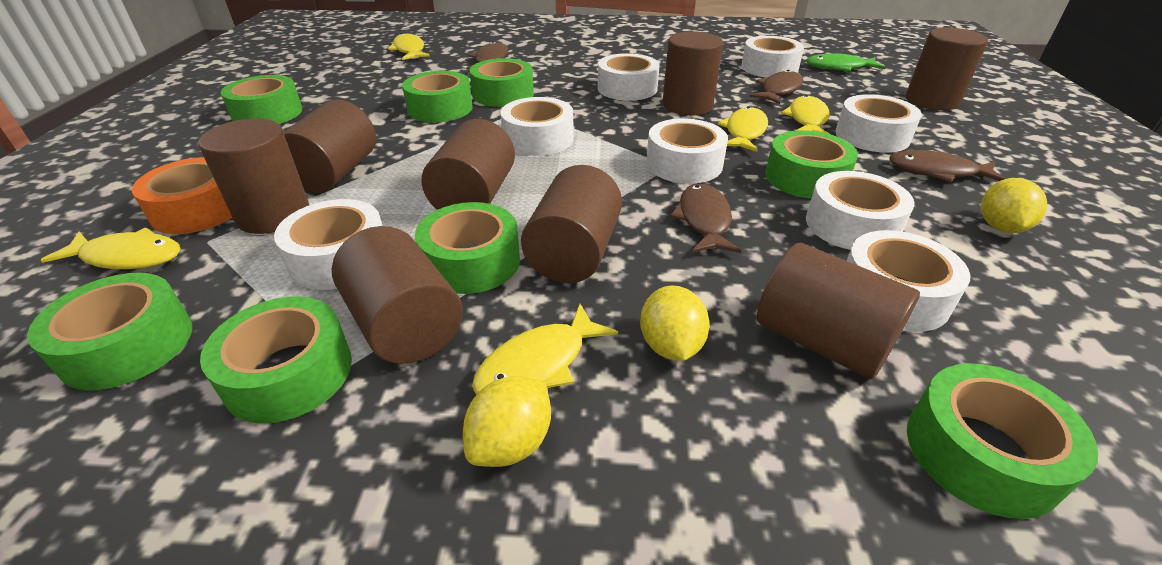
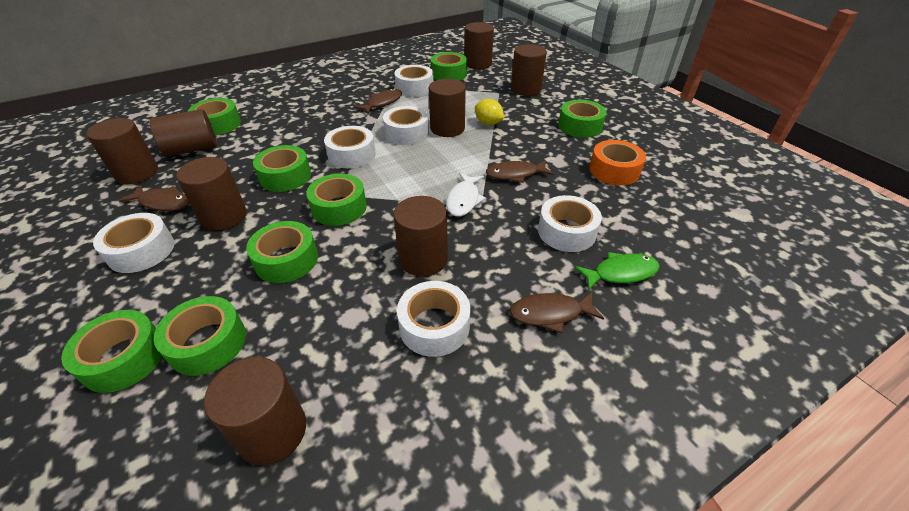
white fish: 0 -> 1
white tape: 8 -> 6
yellow fish: 5 -> 0
yellow lemon: 3 -> 1

